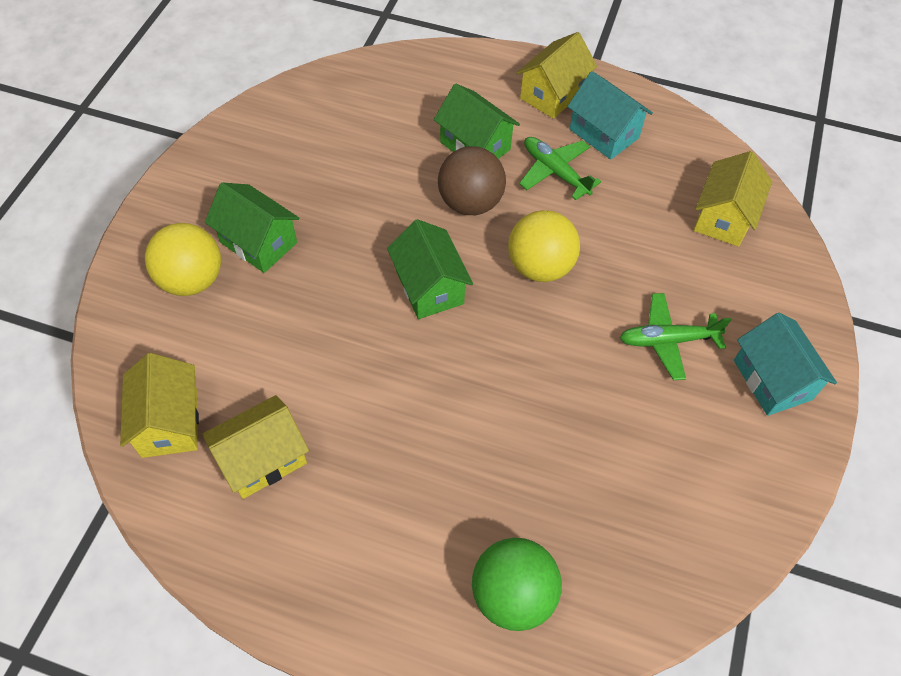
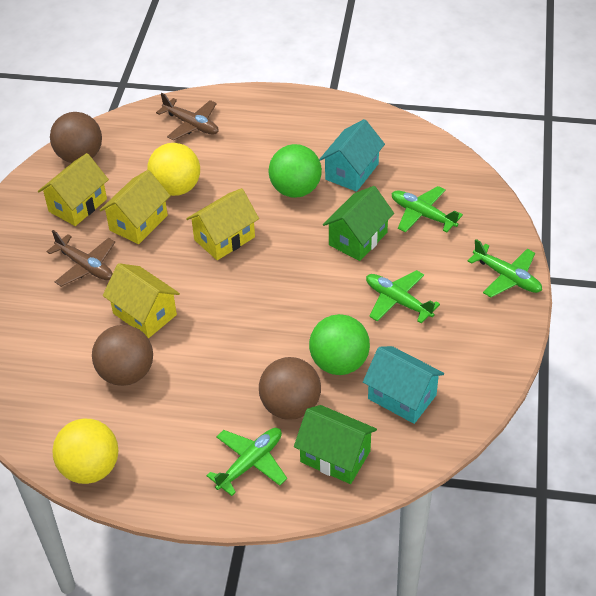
brown ball: 1 -> 3
brown plane: 0 -> 2
green ball: 1 -> 2
green house: 3 -> 2
green plane: 2 -> 4

